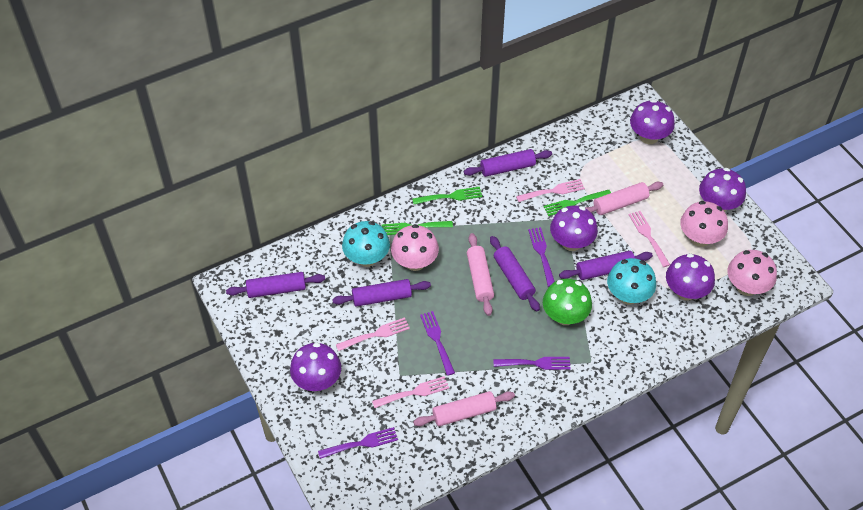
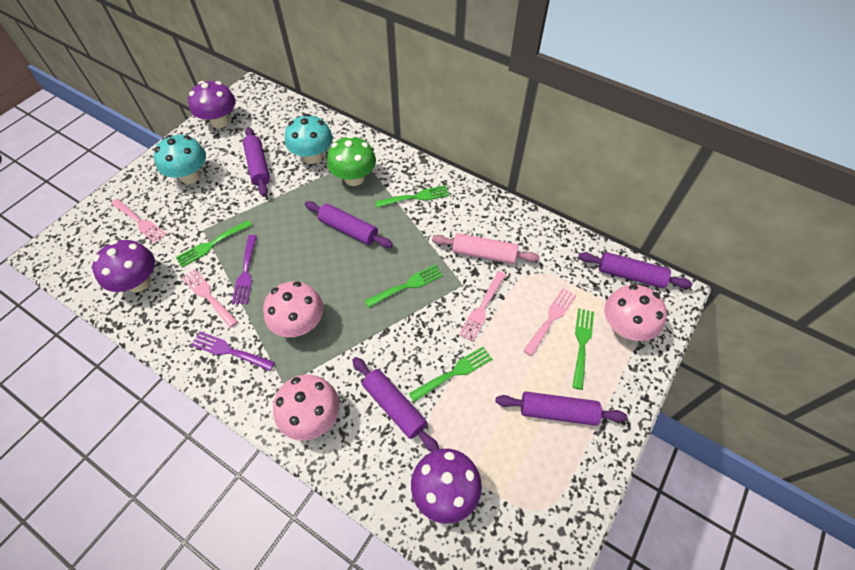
green fork: 3 -> 5
pink rolling pin: 3 -> 1
purple fork: 4 -> 2
purple mushroom: 5 -> 3

